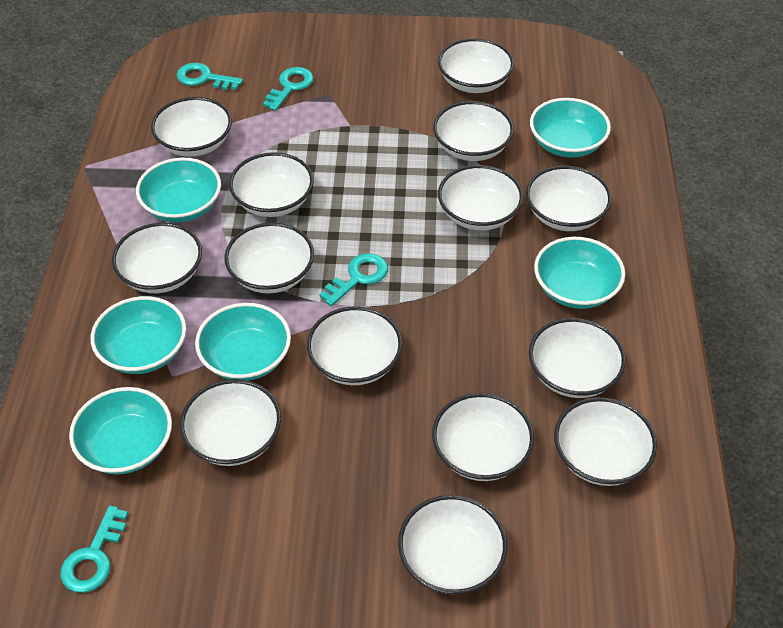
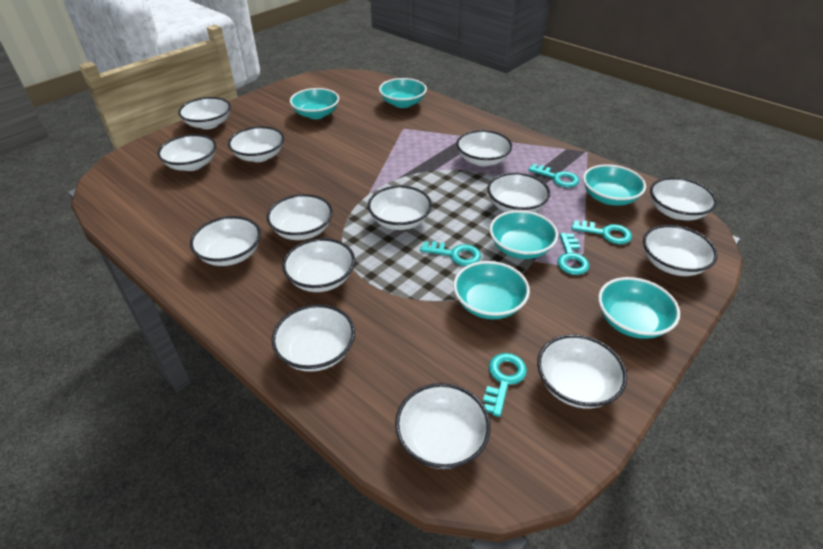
turquoise key: 4 -> 5

